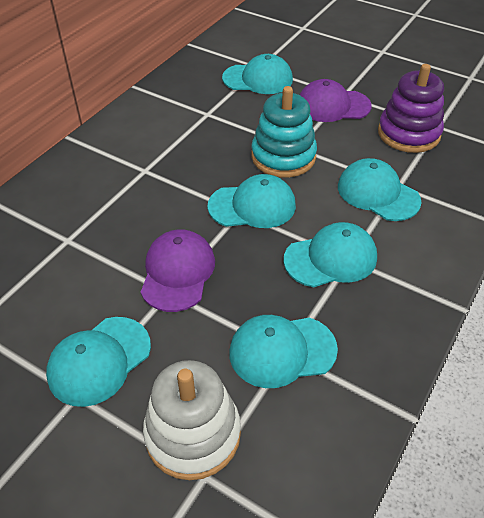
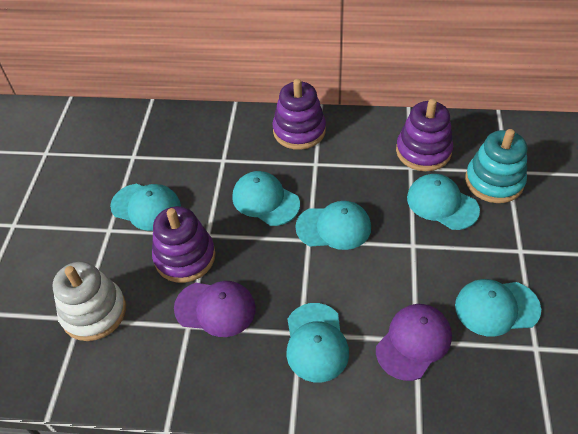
purple stacking toy: 1 -> 3

